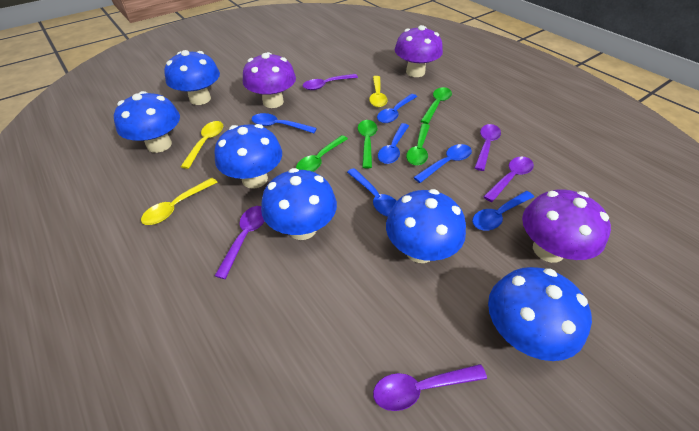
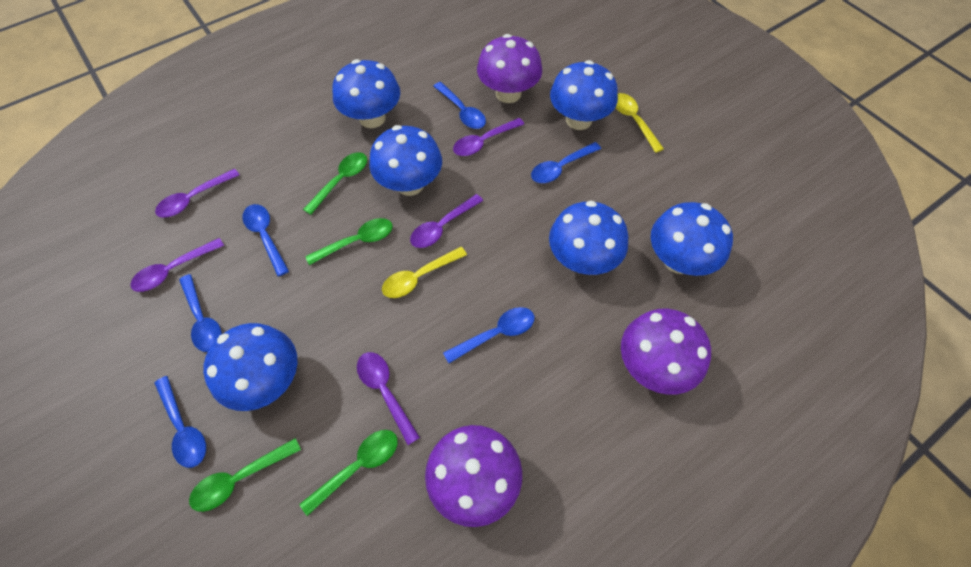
yellow spoon: 3 -> 2

